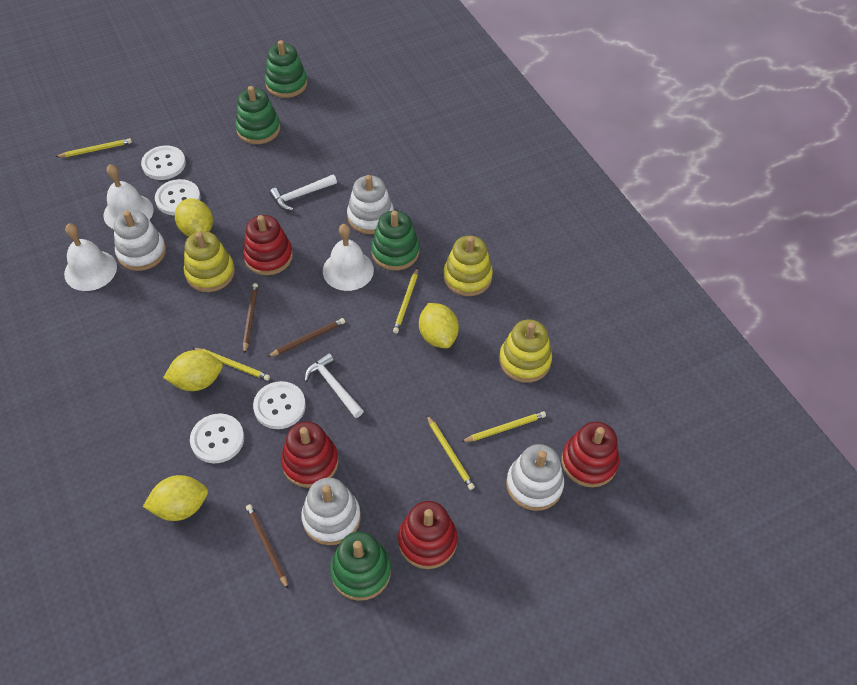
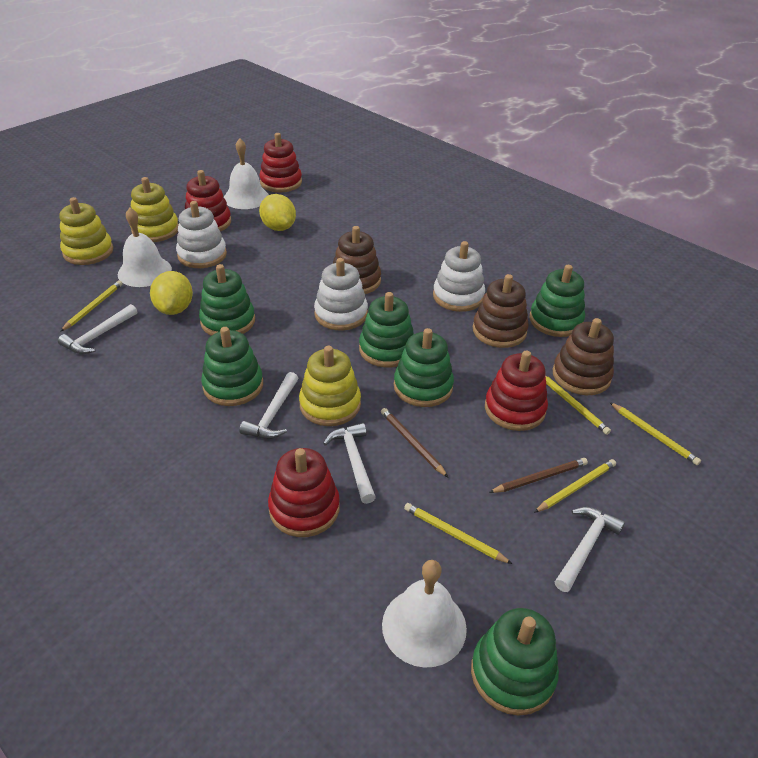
brown pencil: 3 -> 2
brown stacking toy: 0 -> 3
green stacking toy: 4 -> 6
white button: 4 -> 0
white hammer: 2 -> 4
white stacking toy: 4 -> 3
yellow lemon: 4 -> 2

